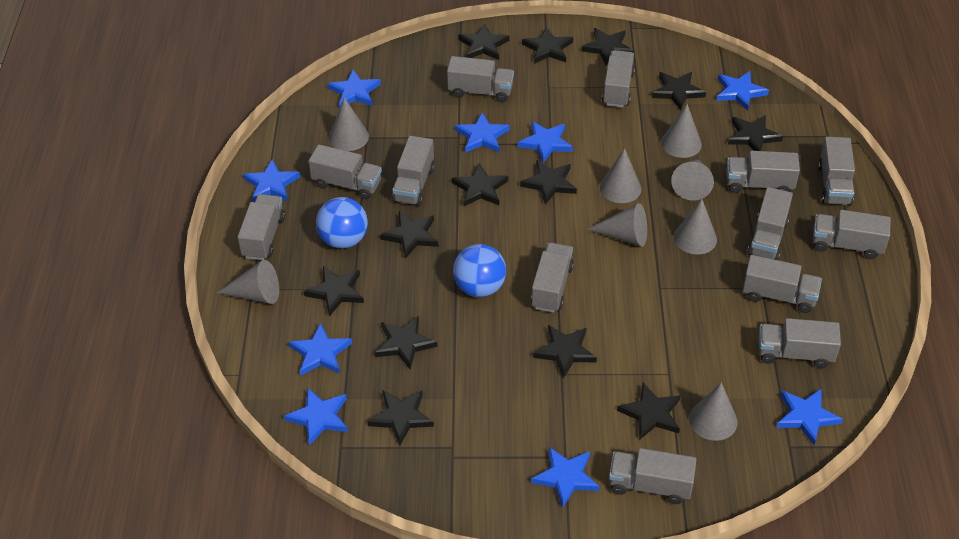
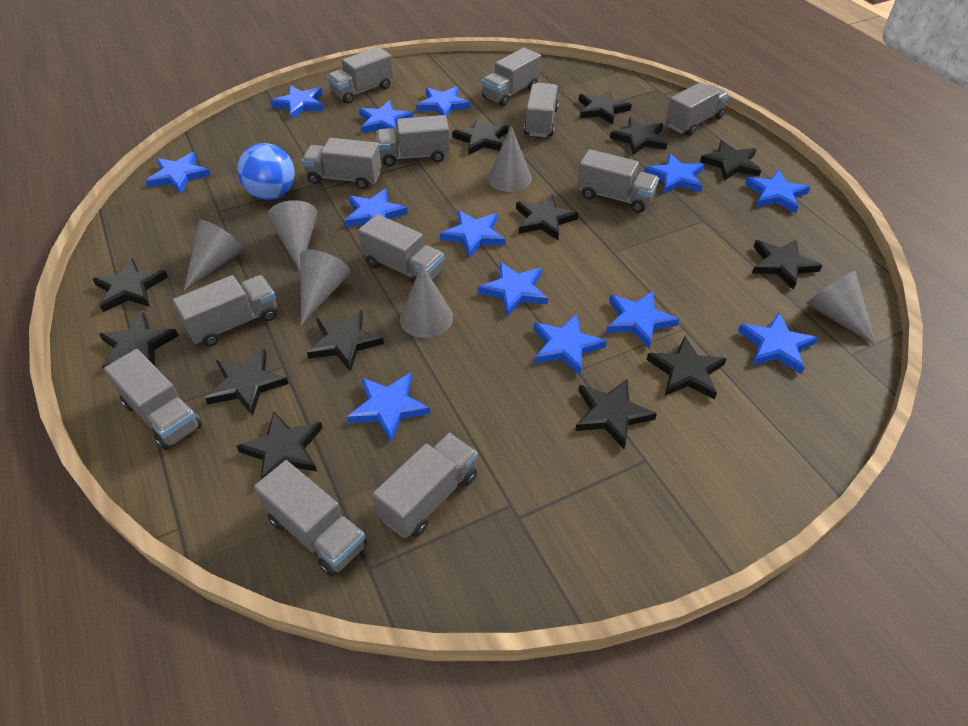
blue ball: 2 -> 1
blue star: 9 -> 13
grey cone: 8 -> 6
grey truck: 13 -> 12

